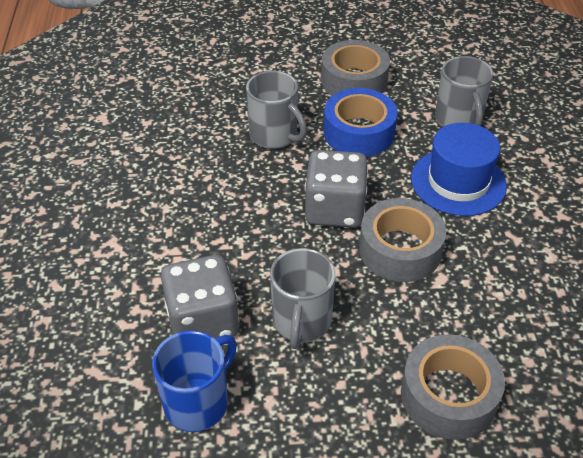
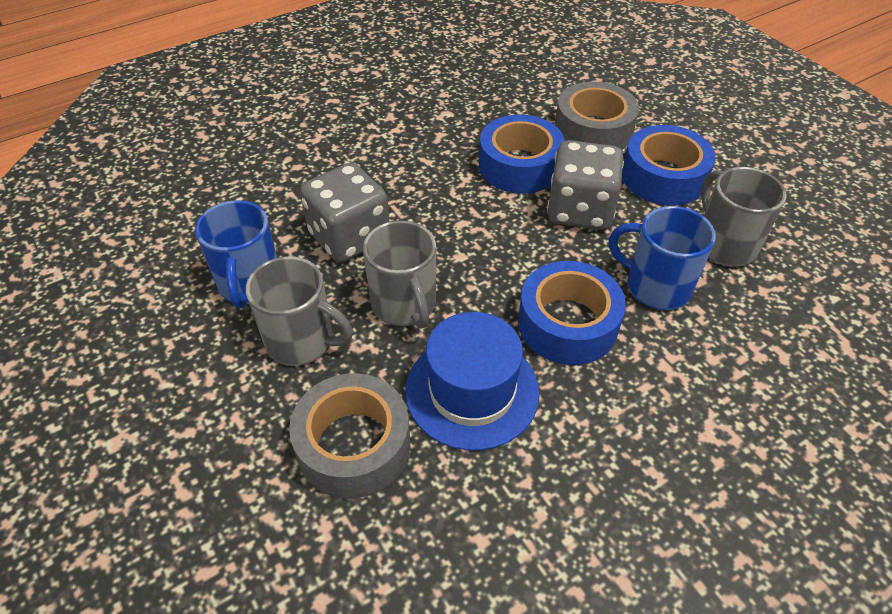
blue mug: 1 -> 2
blue tape: 1 -> 3
grey tape: 3 -> 2

